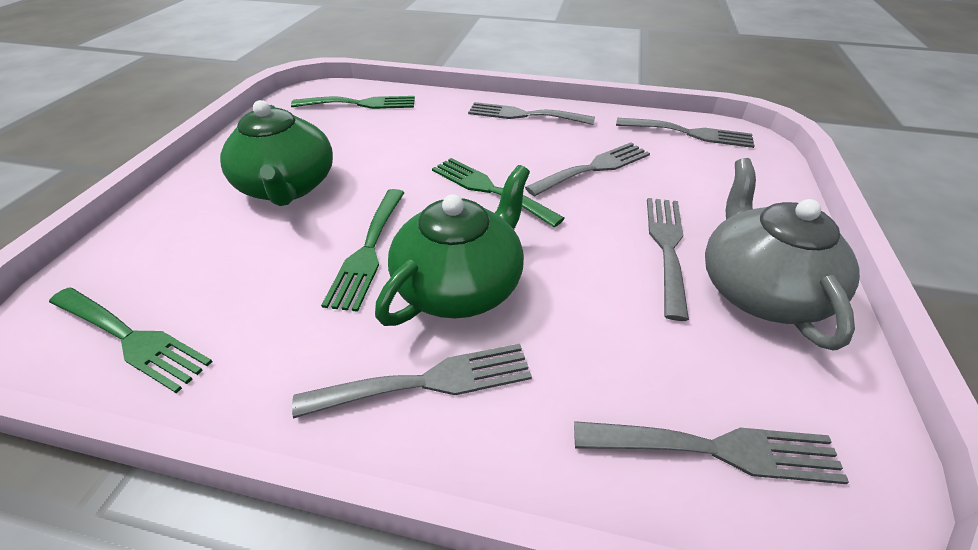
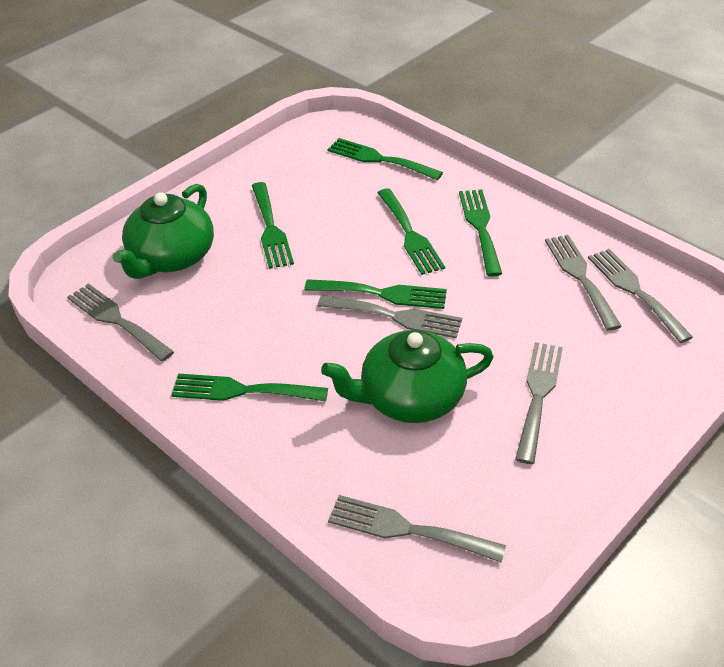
green fork: 4 -> 6
grey teapot: 1 -> 0

